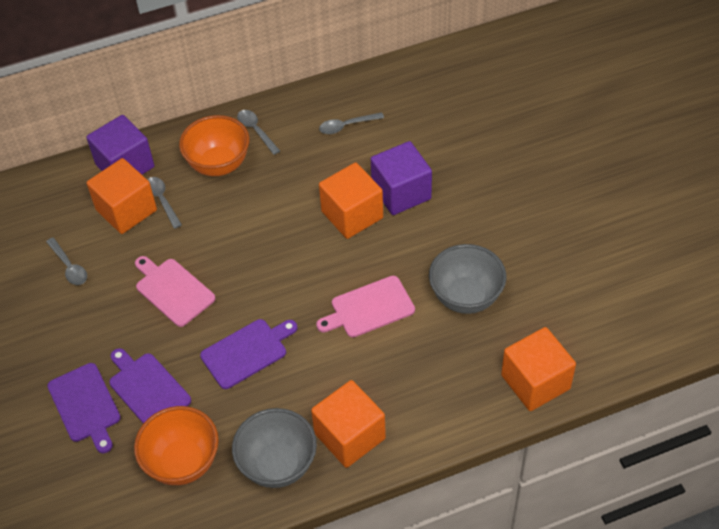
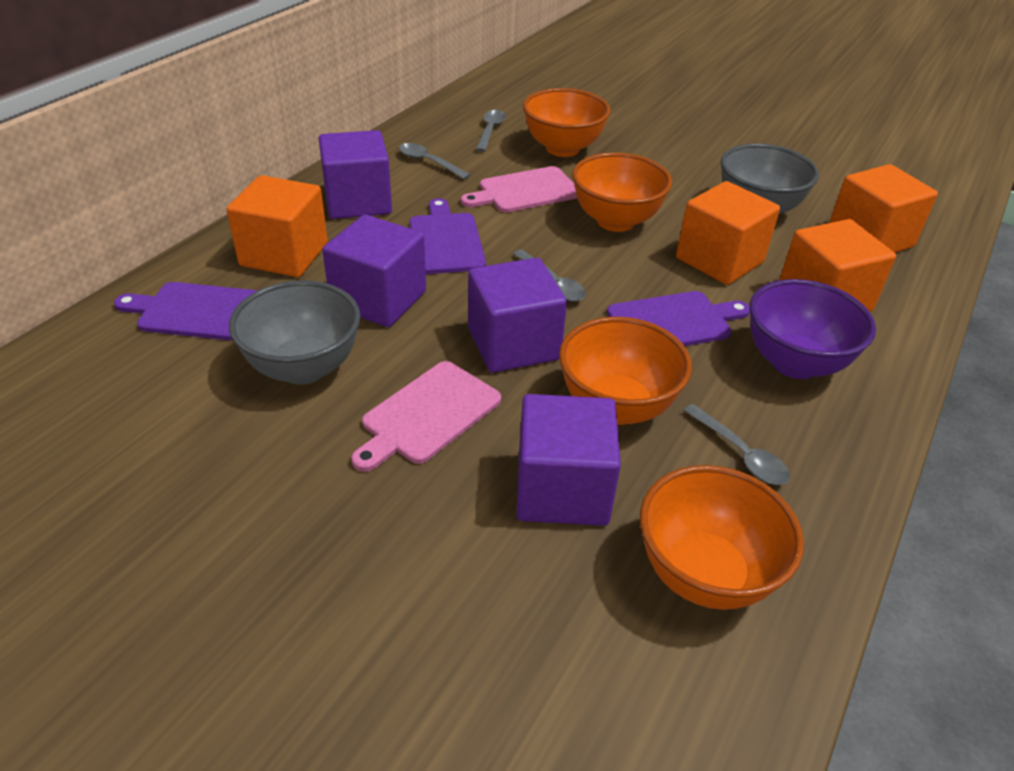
orange bowl: 2 -> 4
purple bowl: 0 -> 1
purple cube: 2 -> 4

